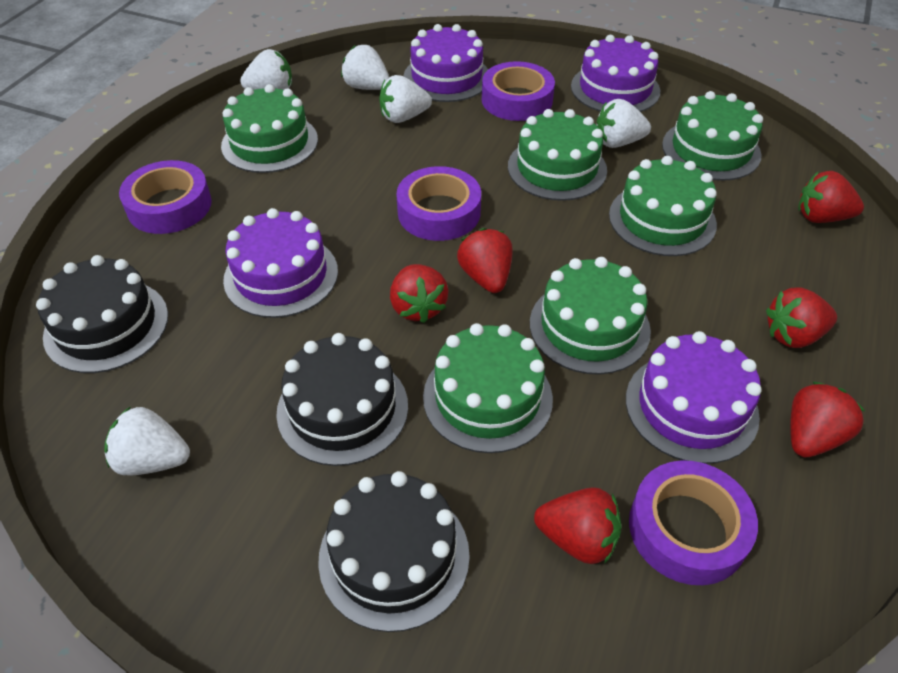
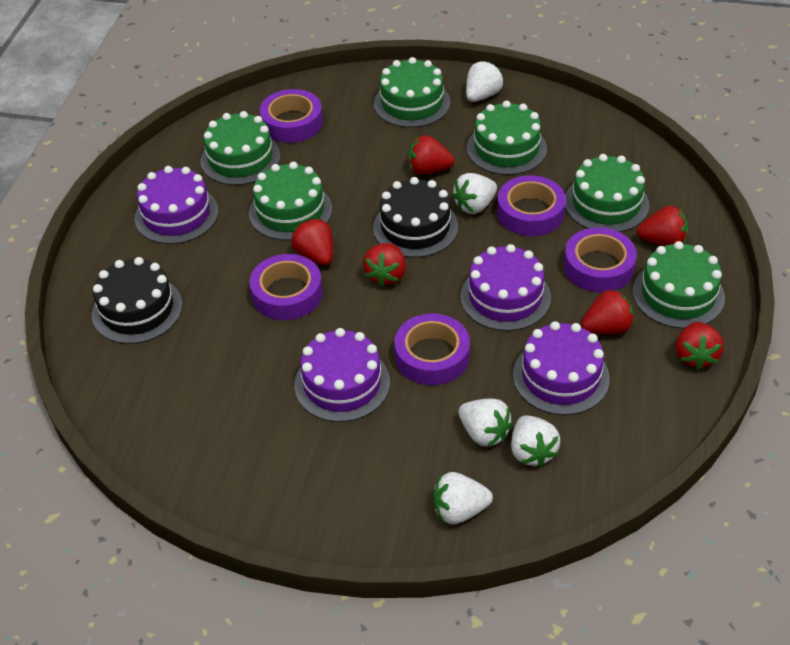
black cake: 3 -> 2
purple tape: 4 -> 5

